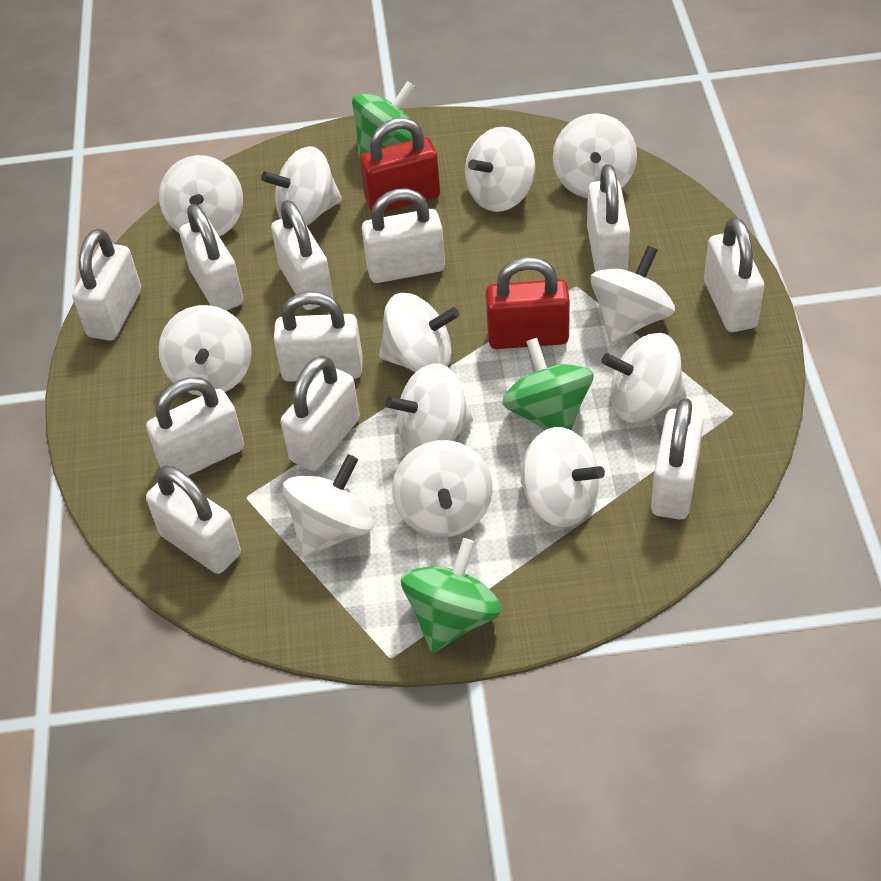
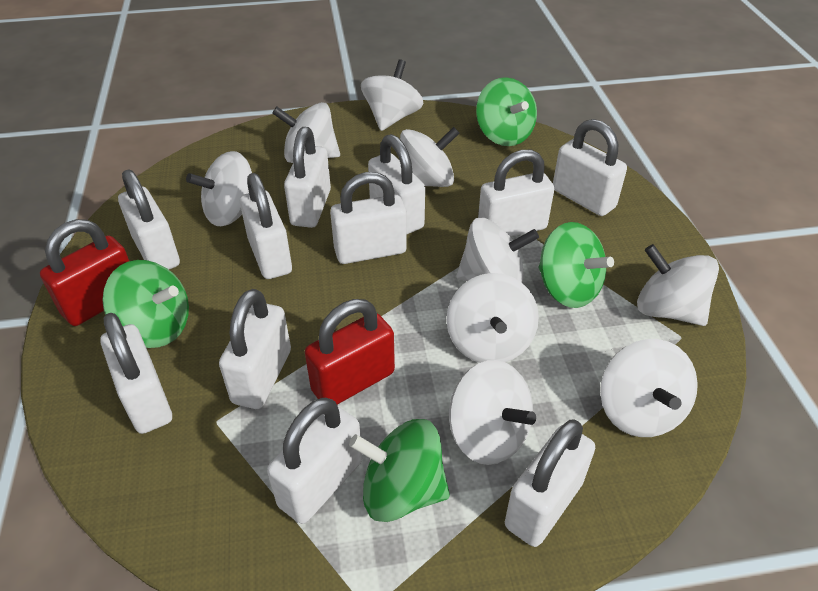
green spinning top: 3 -> 4
white spinning top: 12 -> 9

